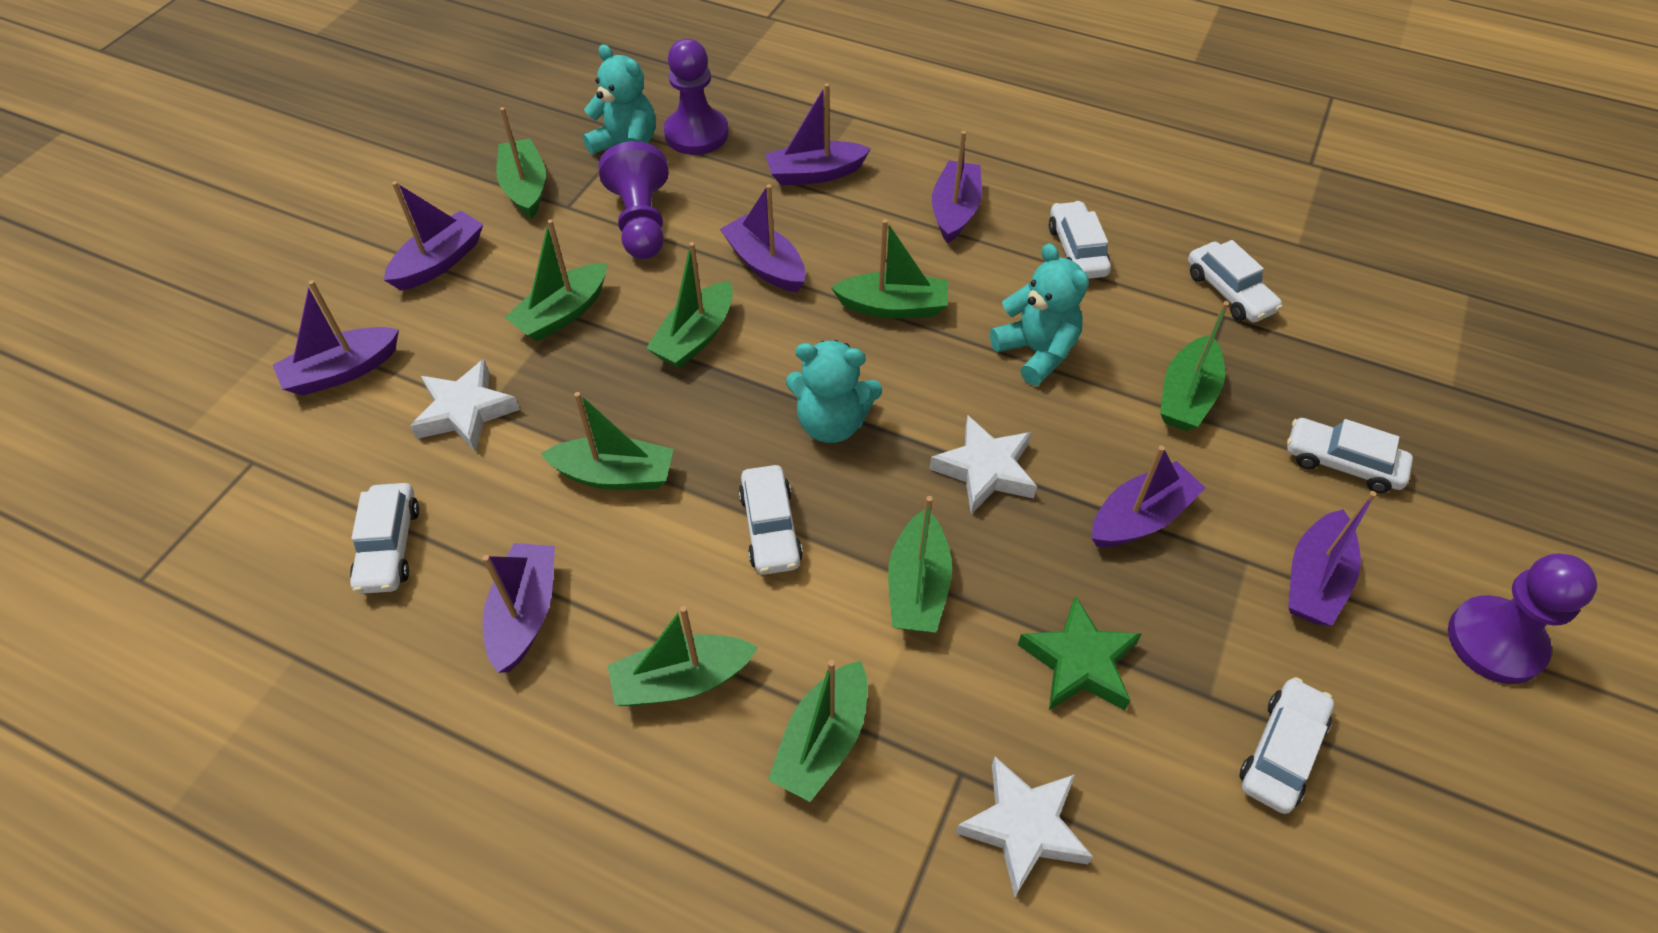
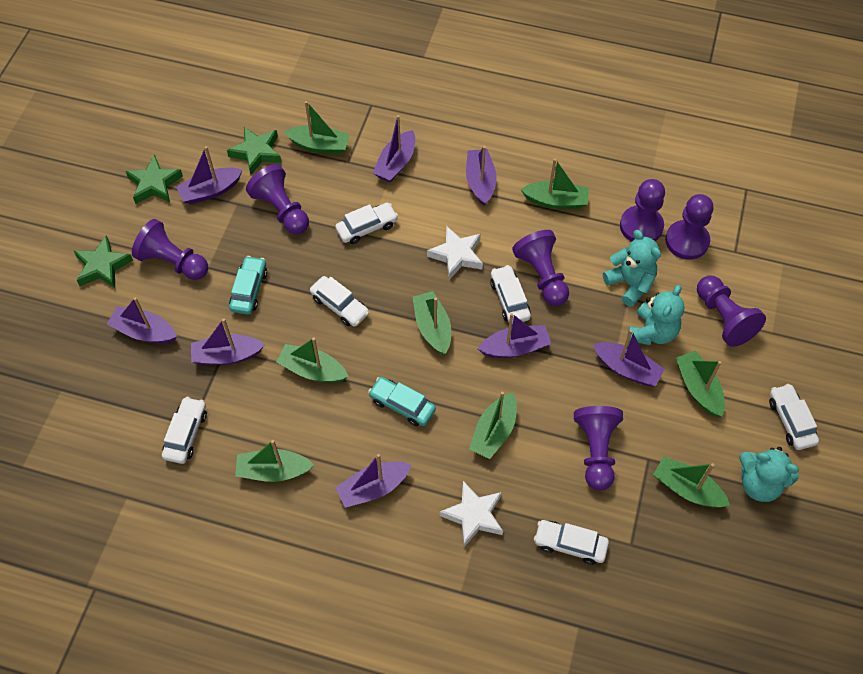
green boat: 9 -> 8
green star: 1 -> 3
purple pawn: 3 -> 7
turquoise car: 0 -> 2
white star: 3 -> 2

